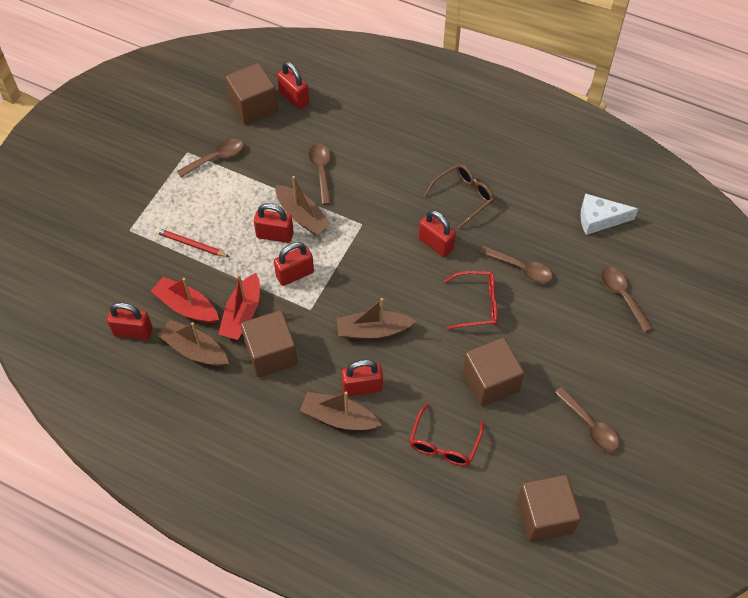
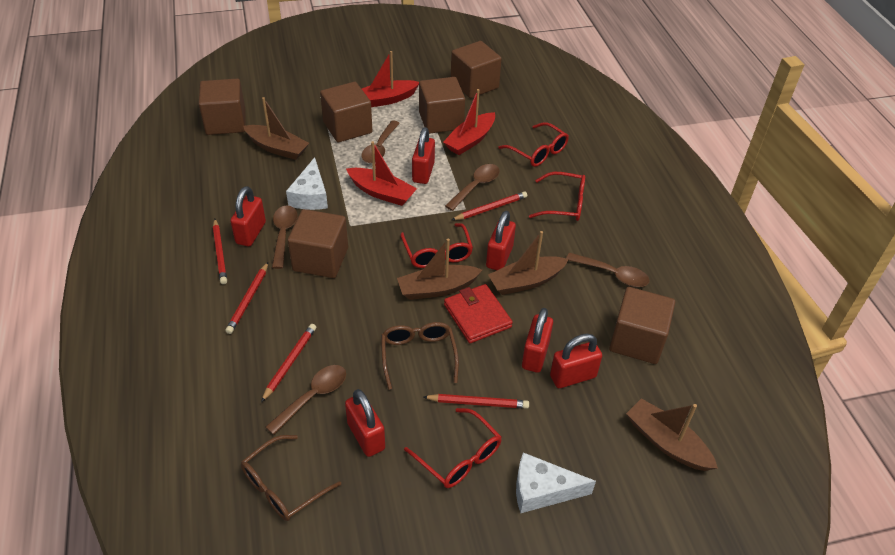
brown cube: 4 -> 6
brown glasses: 1 -> 2
red boat: 2 -> 3
red glasses: 2 -> 4
red pencil: 1 -> 5
red wallet: 0 -> 1
white cheese: 1 -> 2

